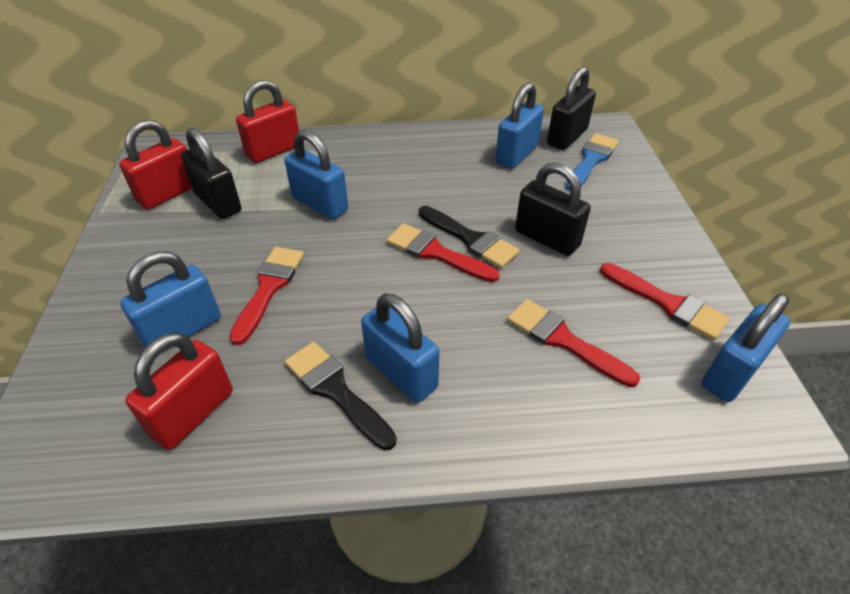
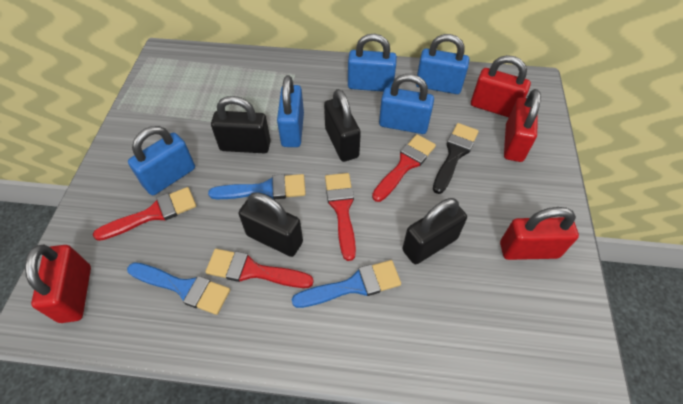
black brush: 2 -> 1
black padlock: 3 -> 4
blue brush: 1 -> 3
red padlock: 3 -> 4

